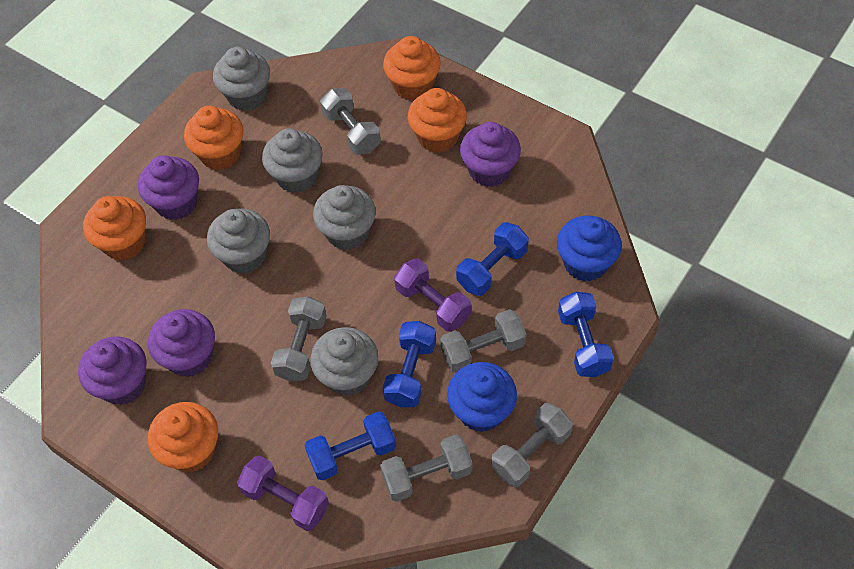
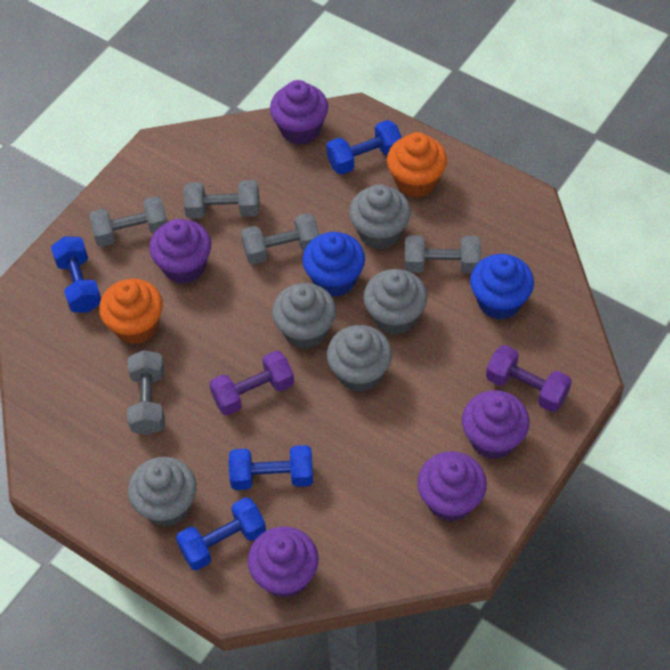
orange cupcake: 5 -> 2
purple cupcake: 4 -> 5

